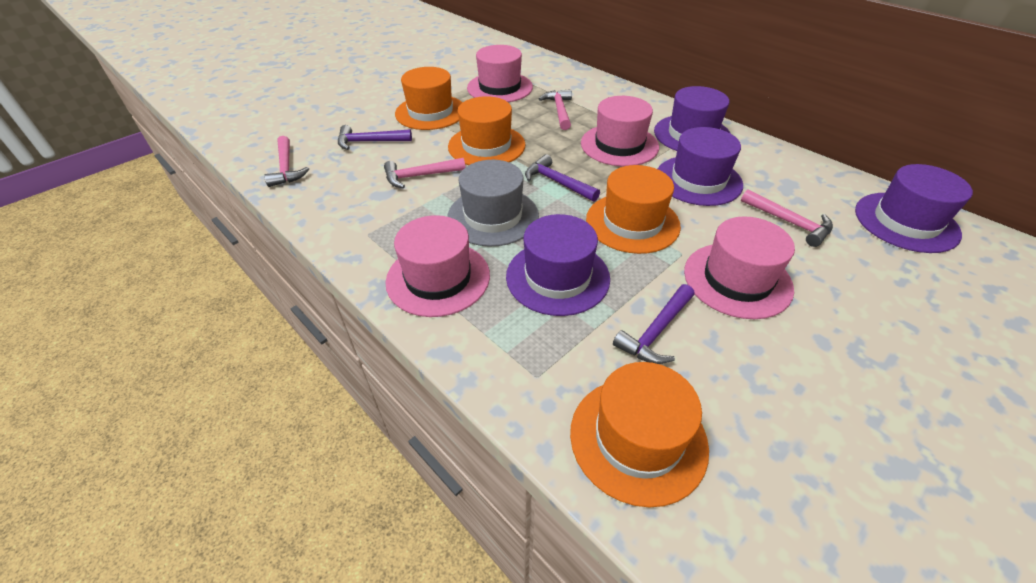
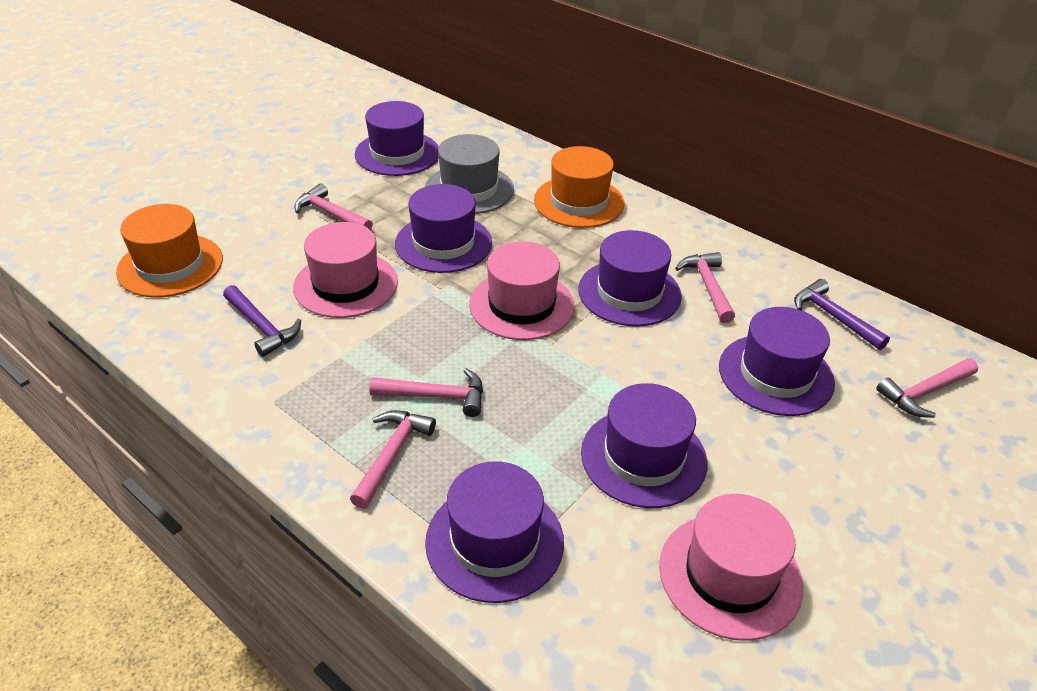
orange hat: 4 -> 2
pink hammer: 4 -> 5
pink hat: 4 -> 3
purple hammer: 3 -> 2
purple hat: 4 -> 6

